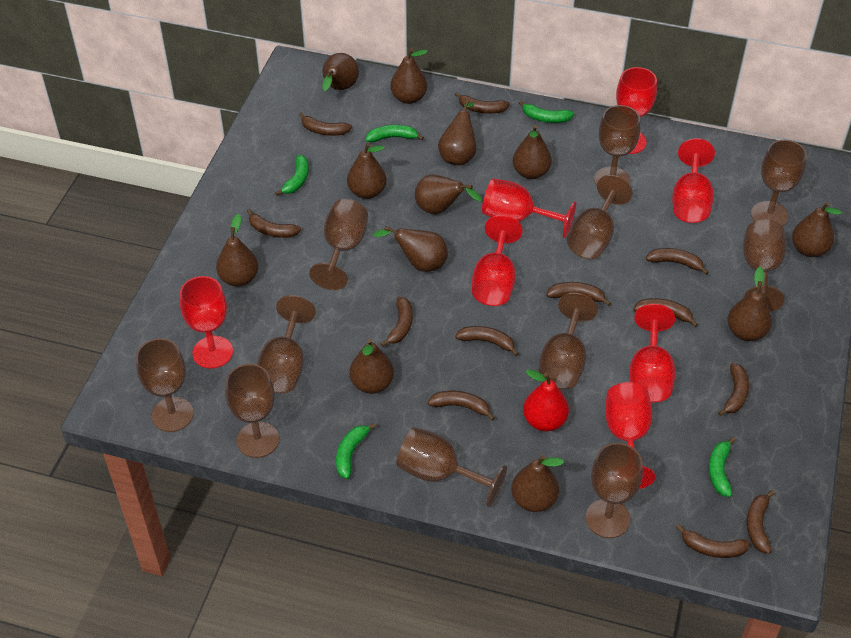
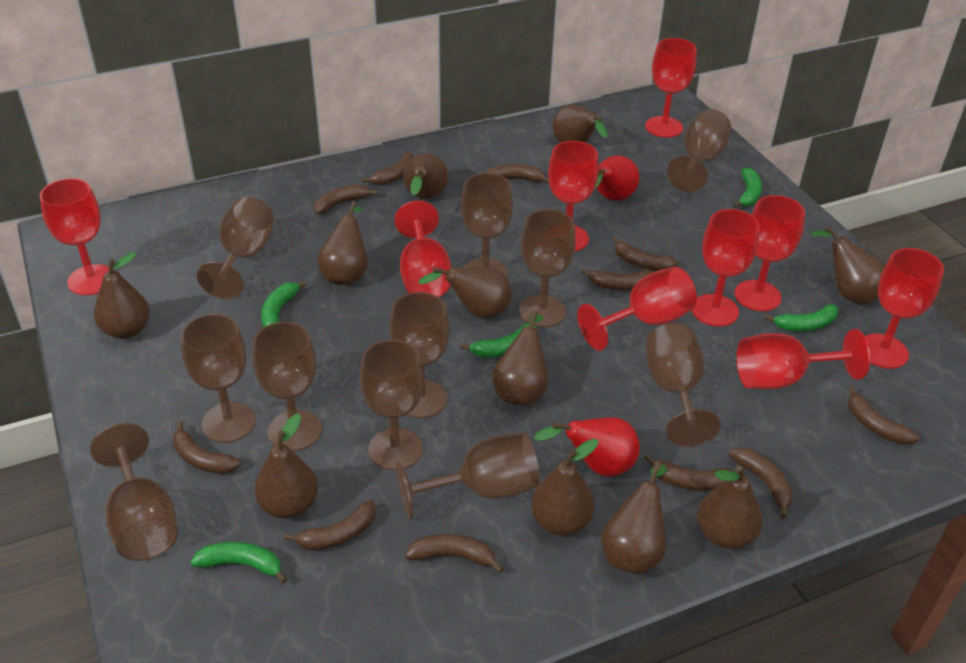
brown banana: 12 -> 11
brown pear: 12 -> 11
red goblet: 7 -> 9
red pear: 1 -> 2

